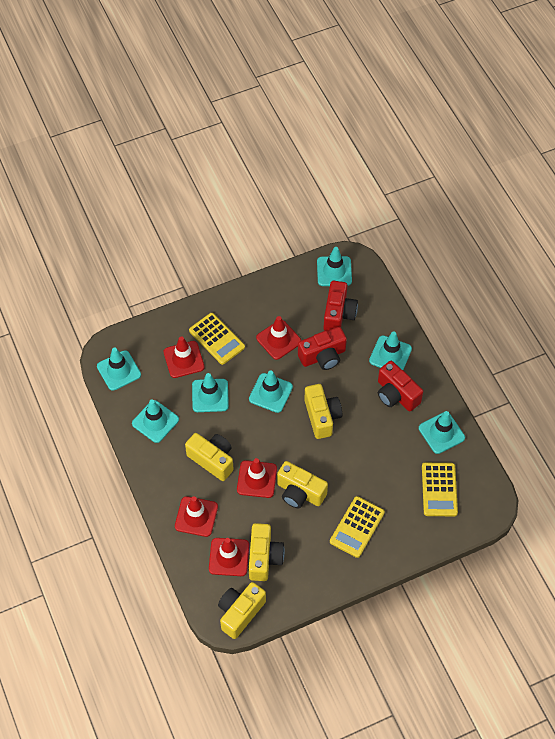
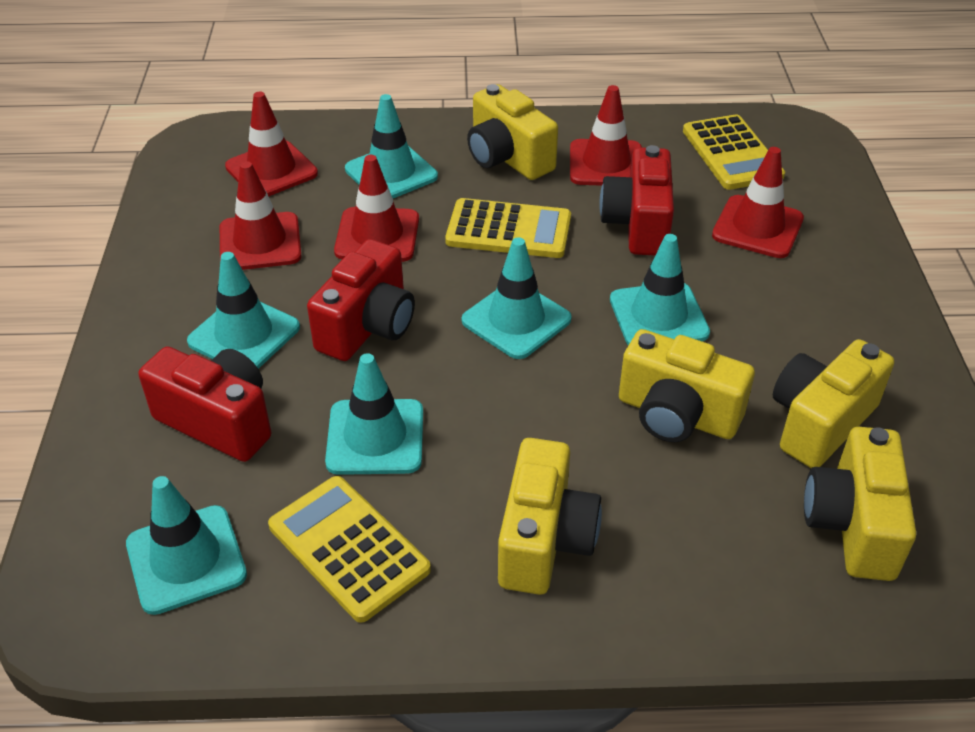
turquoise traffic cone: 7 -> 6

